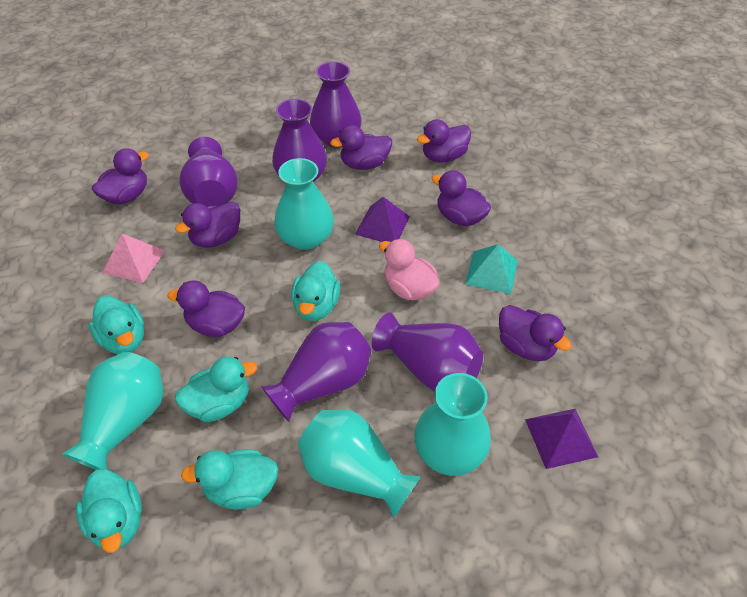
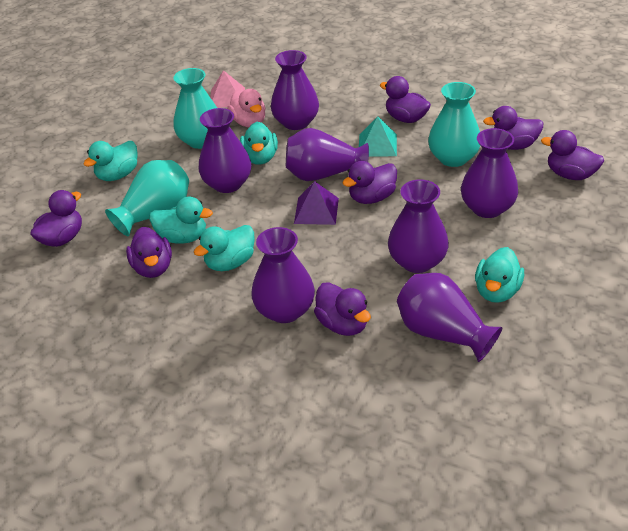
purple pyramid: 2 -> 1
purple vase: 5 -> 7
turquoise vase: 4 -> 3

